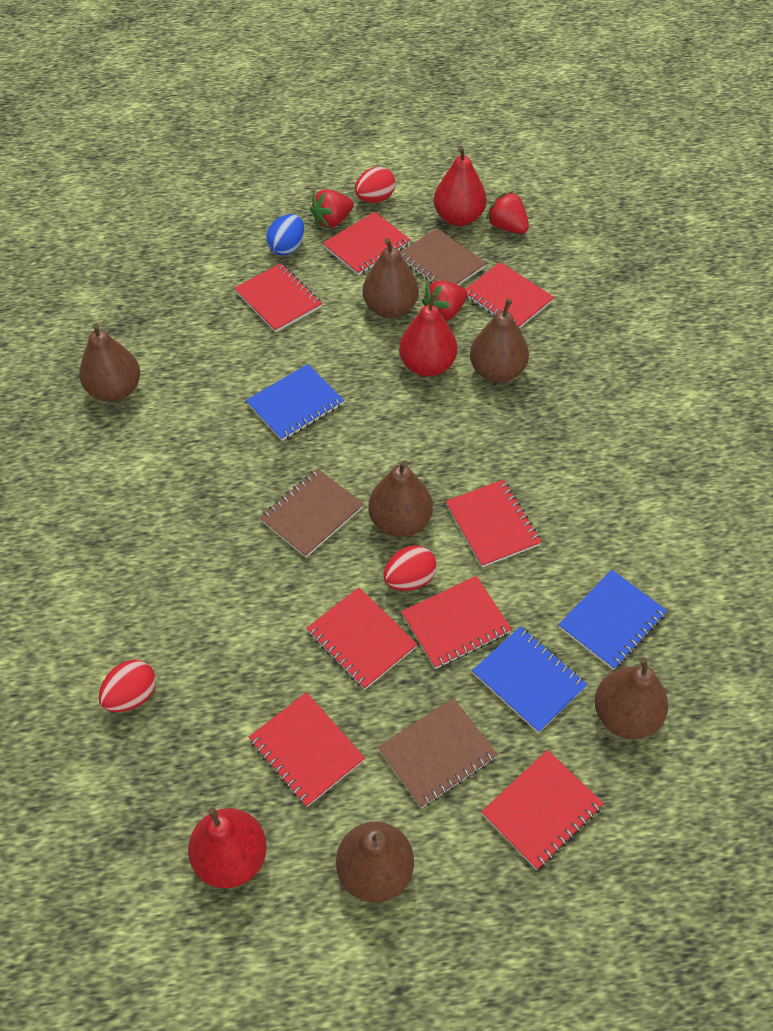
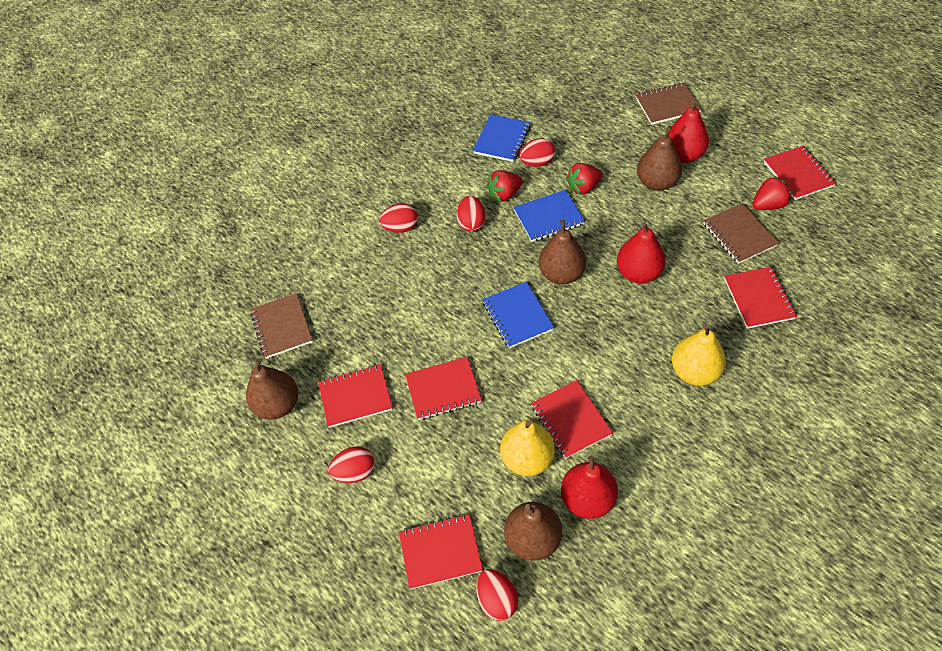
blue egg: 1 -> 0
brown pear: 6 -> 4
red egg: 3 -> 5
red notebook: 8 -> 6
yellow pear: 0 -> 2

